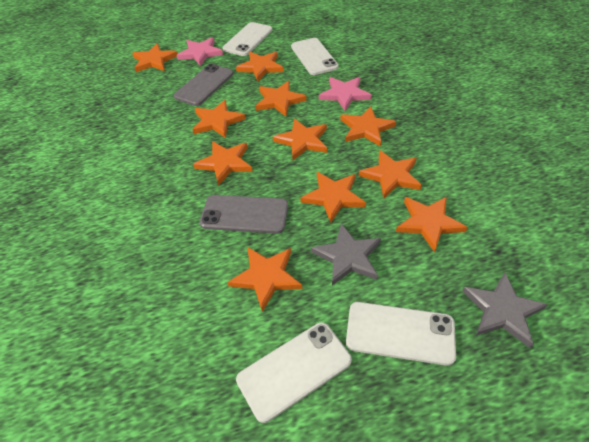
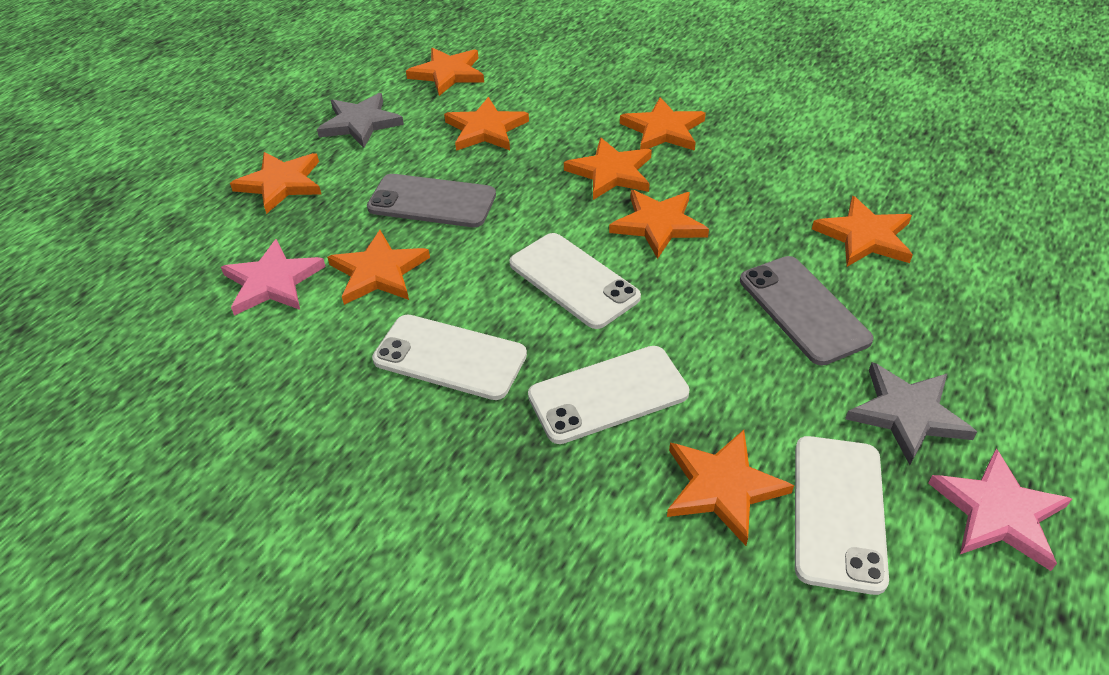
orange star: 11 -> 9

